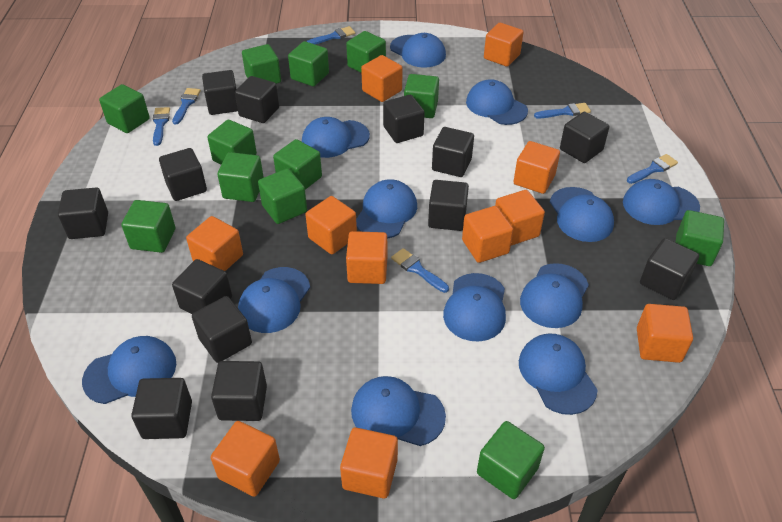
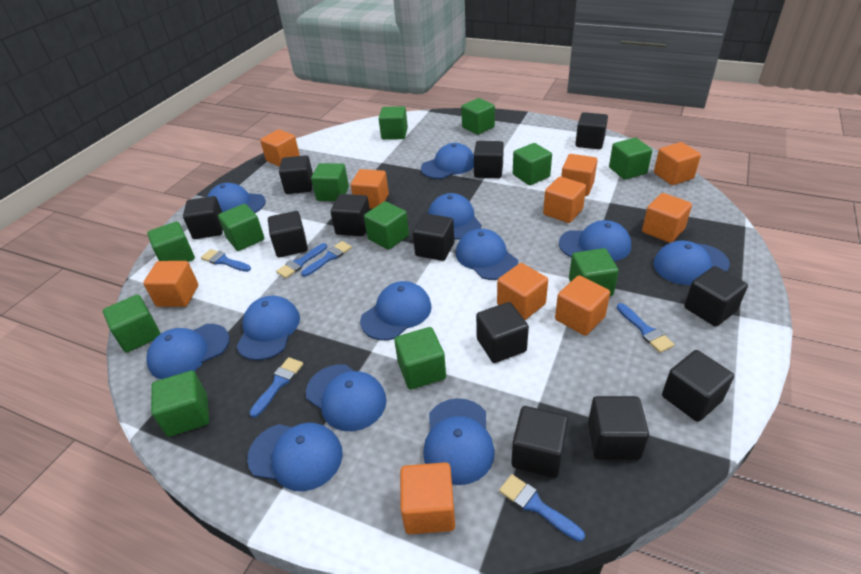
black cube: 13 -> 12
orange cube: 11 -> 10

